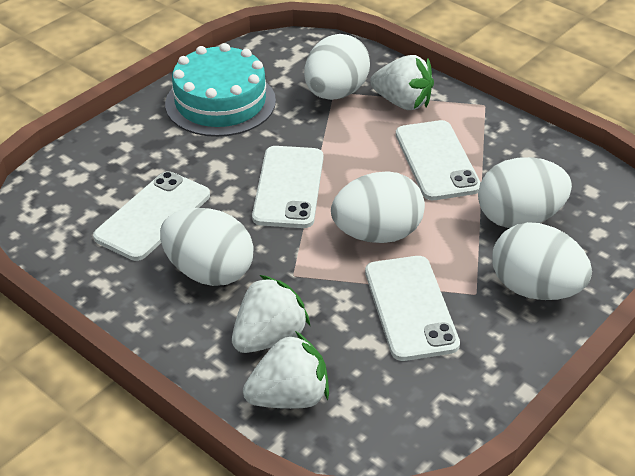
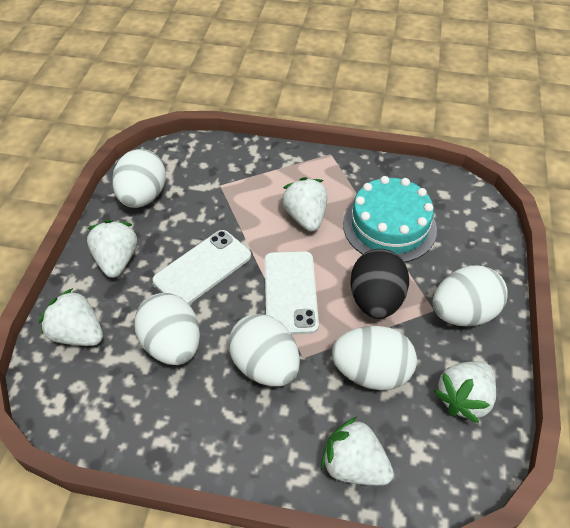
black egg: 0 -> 1
white phone: 4 -> 2
white strawberry: 3 -> 5

